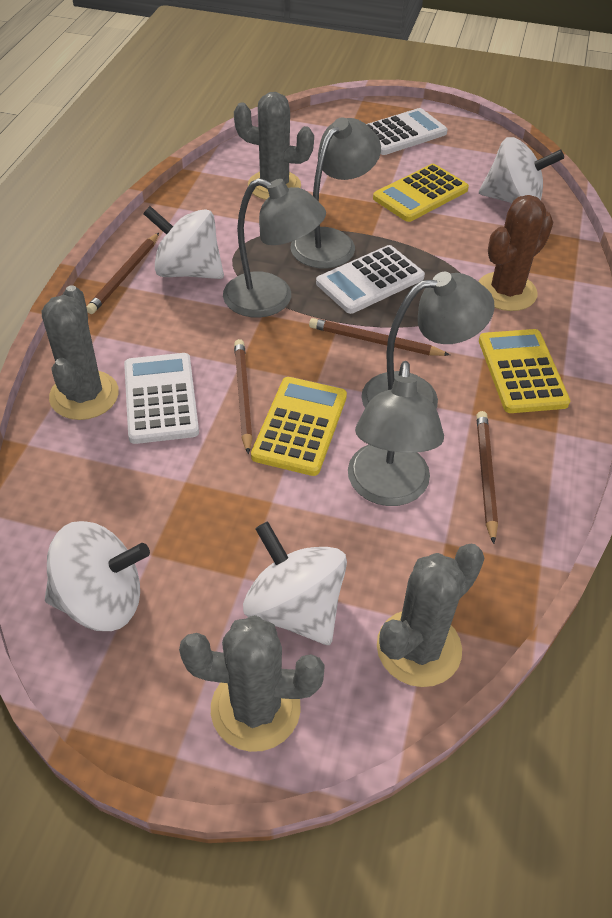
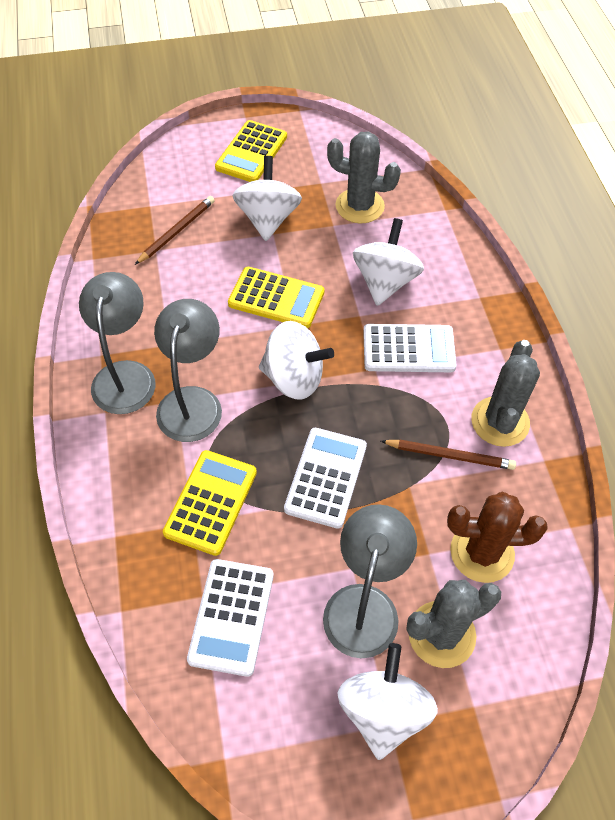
brown pencil: 4 -> 2
grey cactus: 4 -> 3
grey lamp: 4 -> 3

